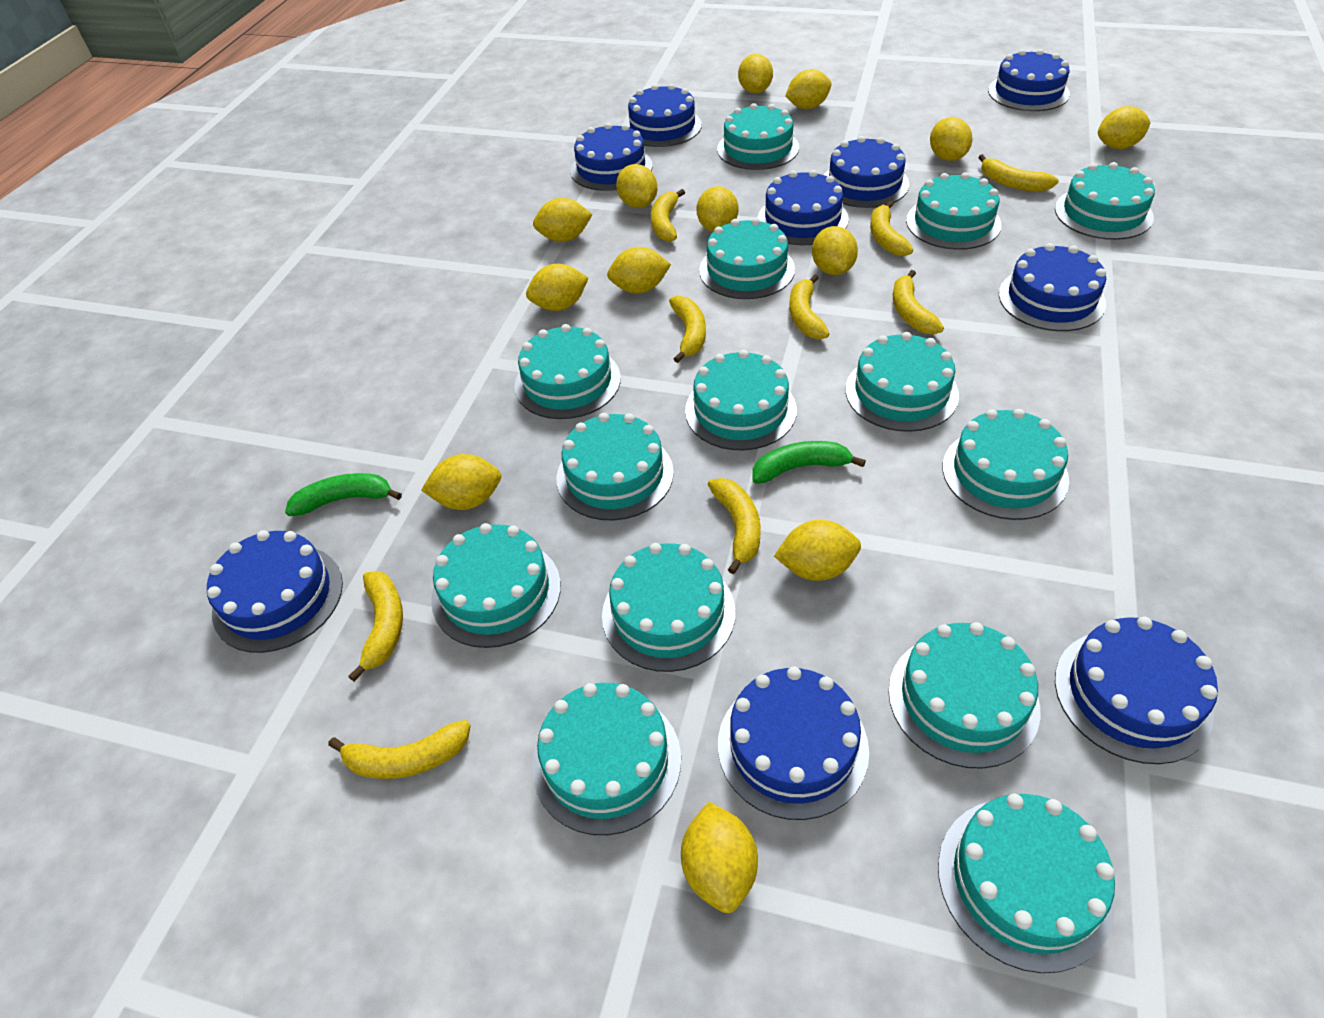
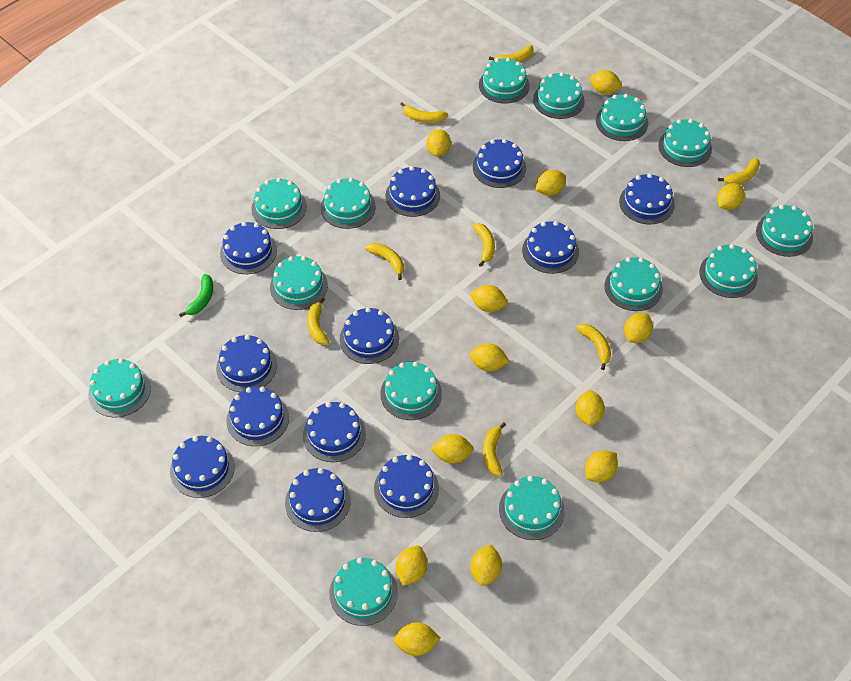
blue cake: 9 -> 12
green banana: 2 -> 1
yellow banana: 9 -> 8

